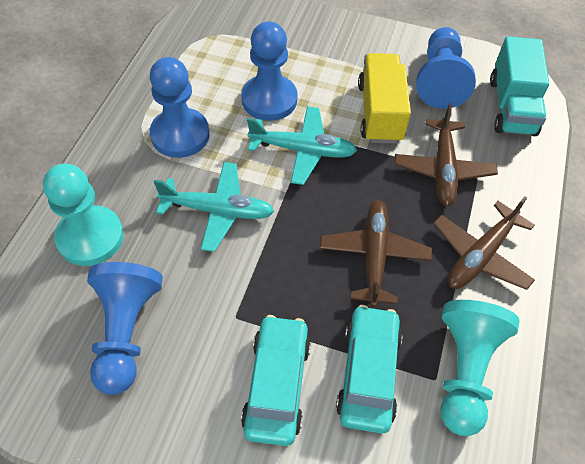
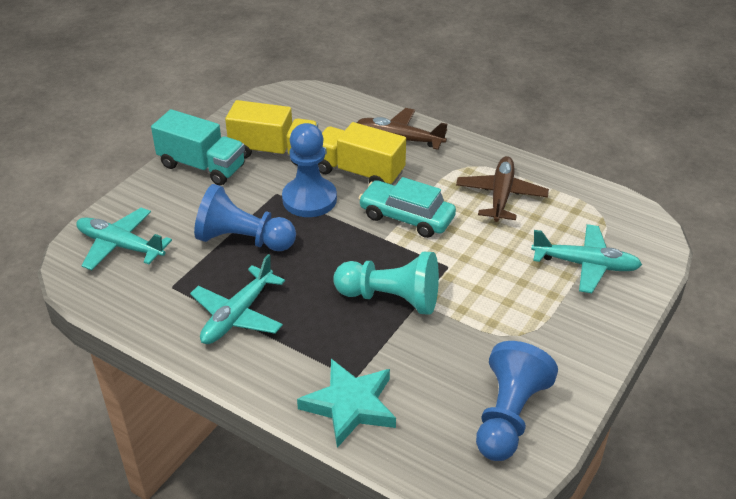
blue pawn: 4 -> 3
brown plane: 3 -> 2
turquoise car: 2 -> 1
turquoise pawn: 2 -> 1
turquoise plane: 2 -> 3
turquoise star: 0 -> 1
yellow truck: 1 -> 2

